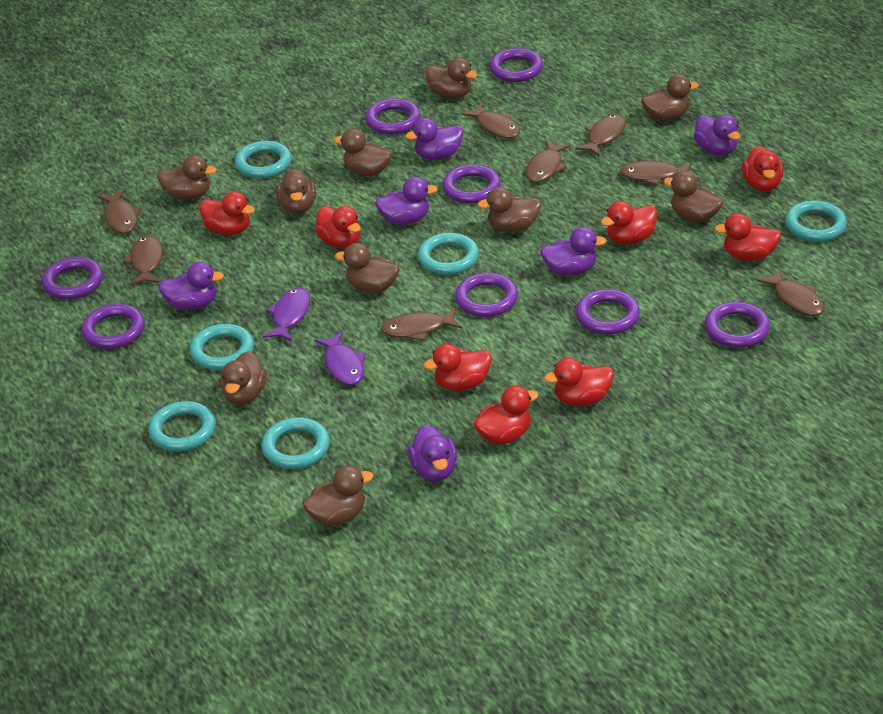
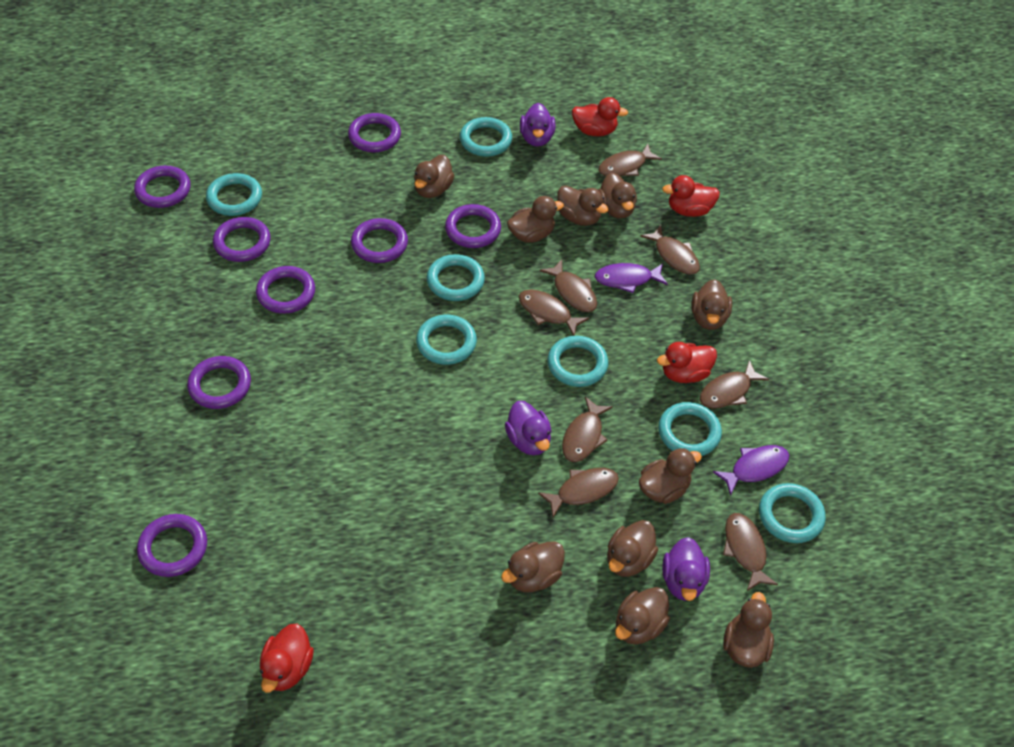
purple duck: 6 -> 3
red duck: 8 -> 4
turquoise ring: 6 -> 7

